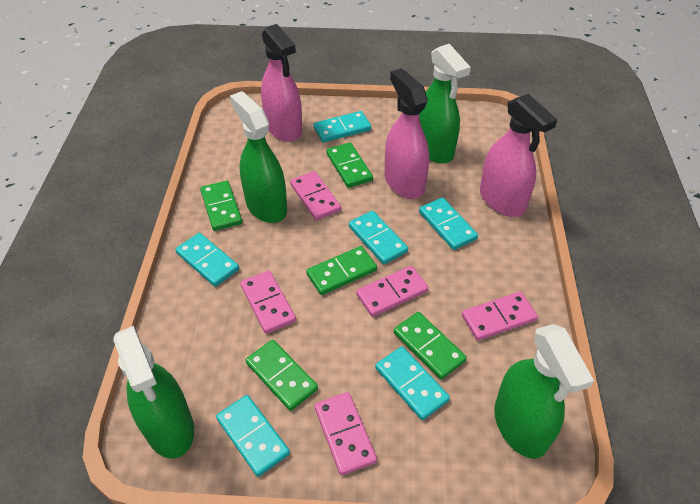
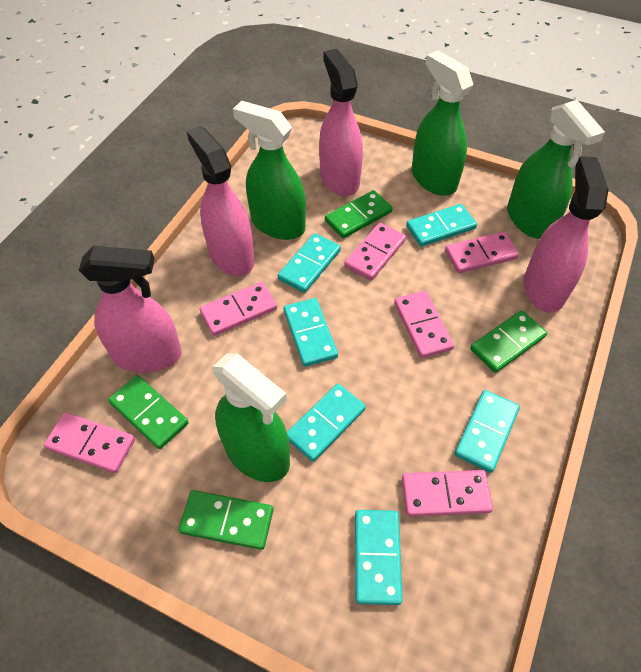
green domino: 5 -> 4
pink domino: 5 -> 6
pink spray bottle: 3 -> 4

